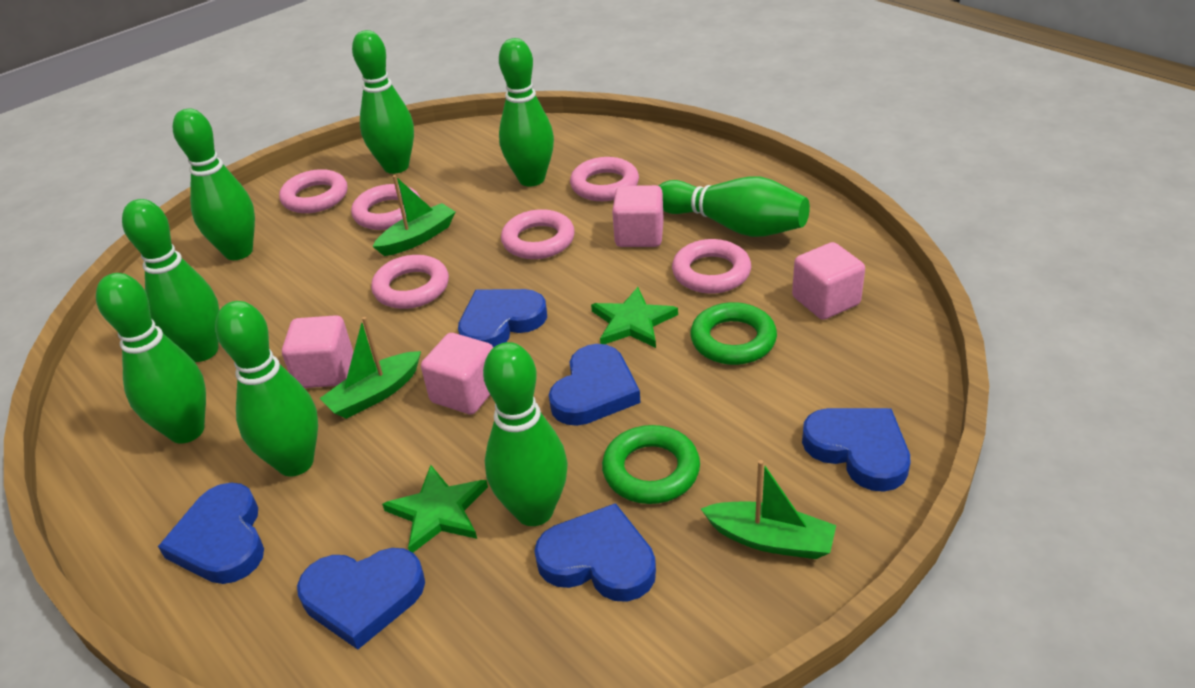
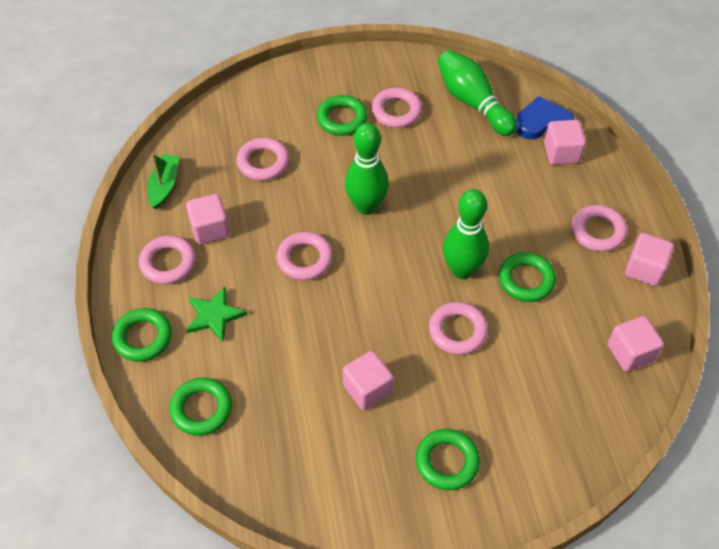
blue heart: 6 -> 1
green boat: 3 -> 1
green bowling pin: 8 -> 3
green ring: 2 -> 5
green star: 2 -> 1
pink cube: 4 -> 5

